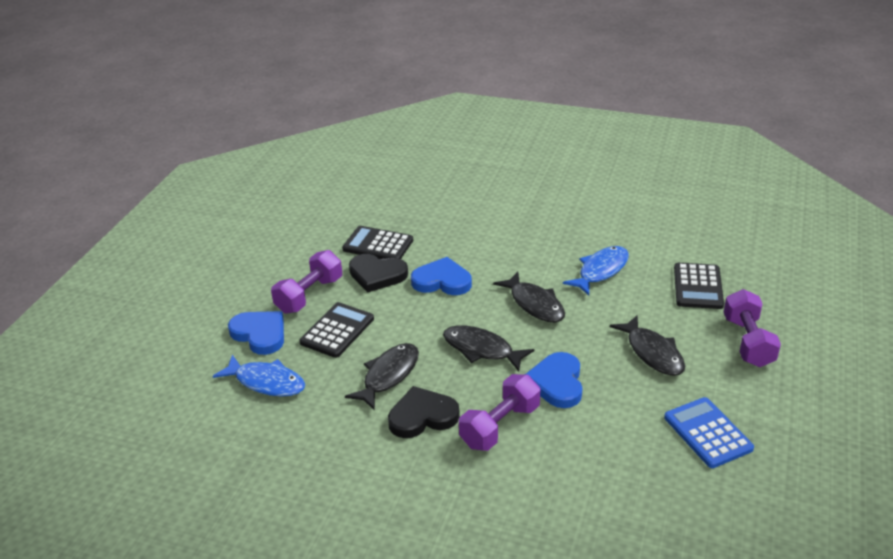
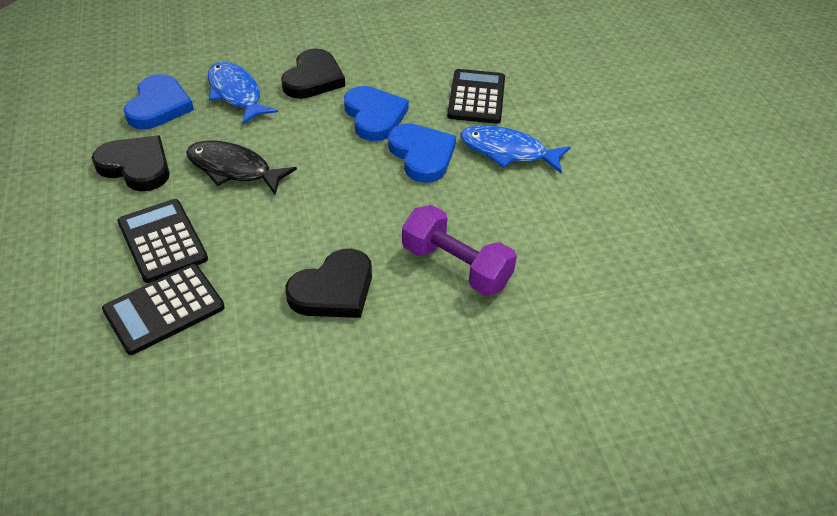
black fish: 4 -> 1
black heart: 2 -> 3
blue calculator: 1 -> 0
purple dumbbell: 3 -> 1

